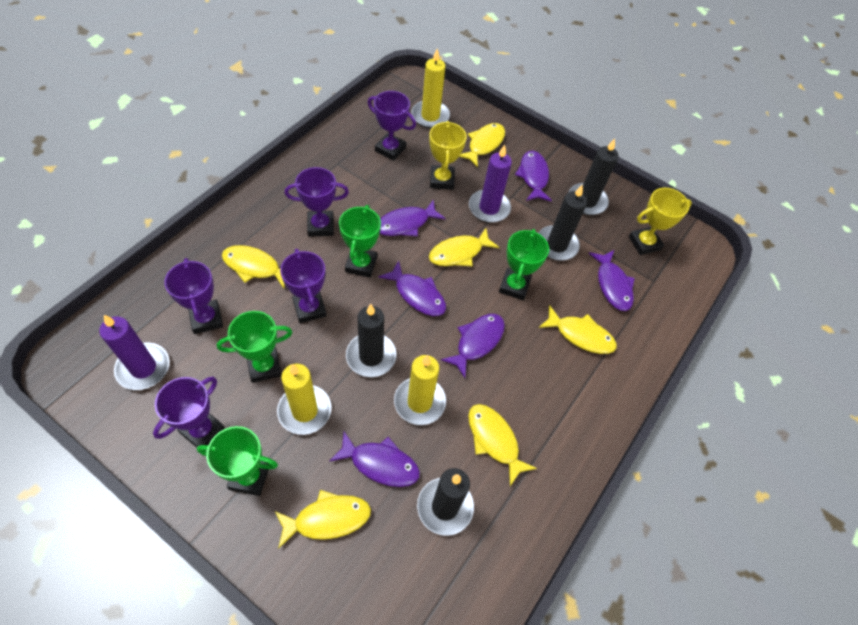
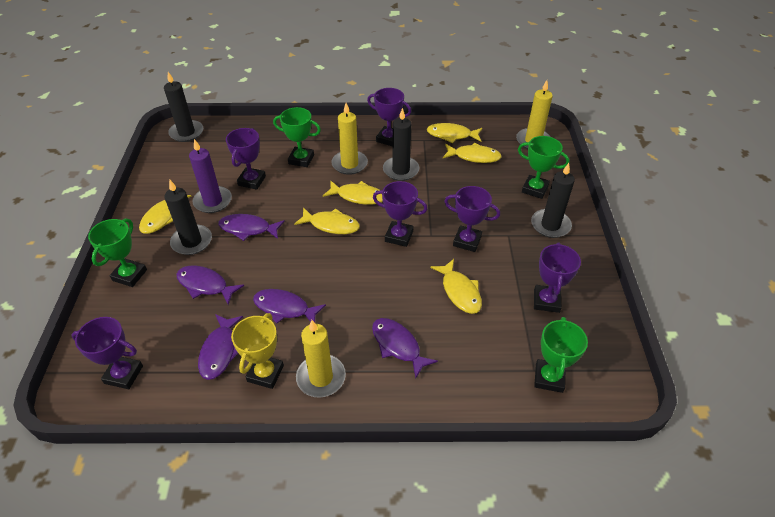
purple candle: 2 -> 1
purple fish: 6 -> 5
purple trophy: 5 -> 6
yellow trophy: 2 -> 1

